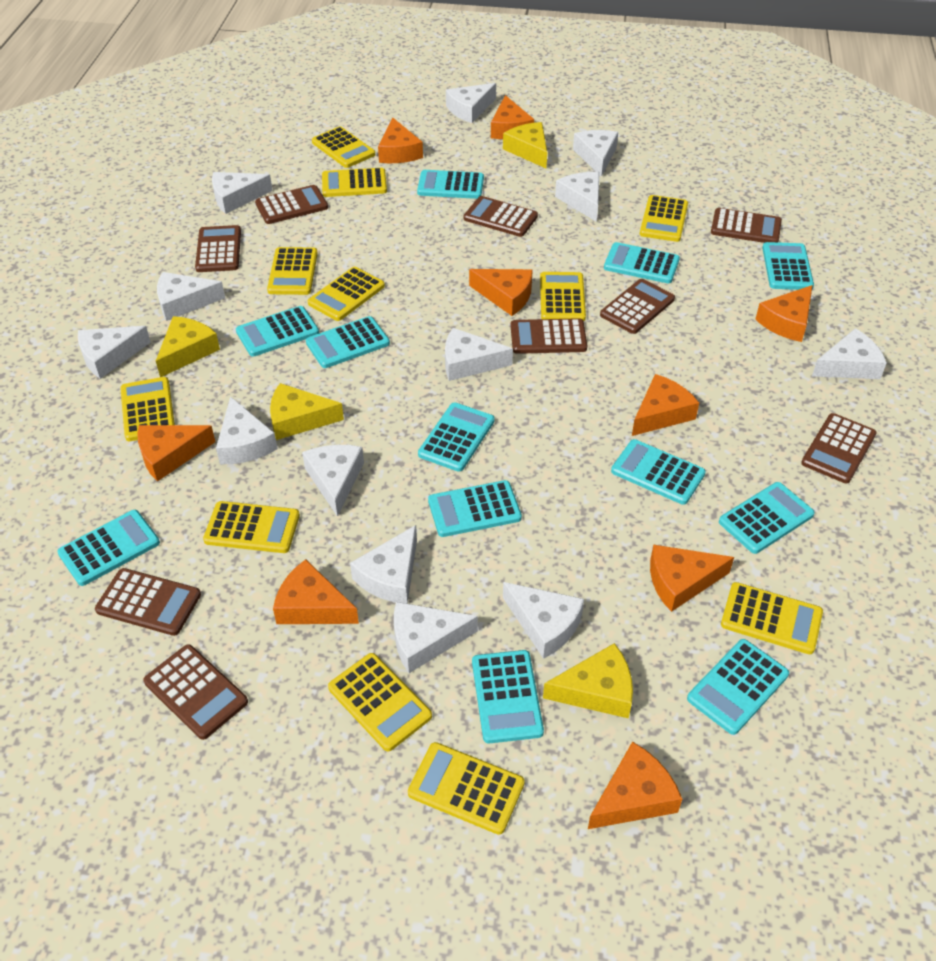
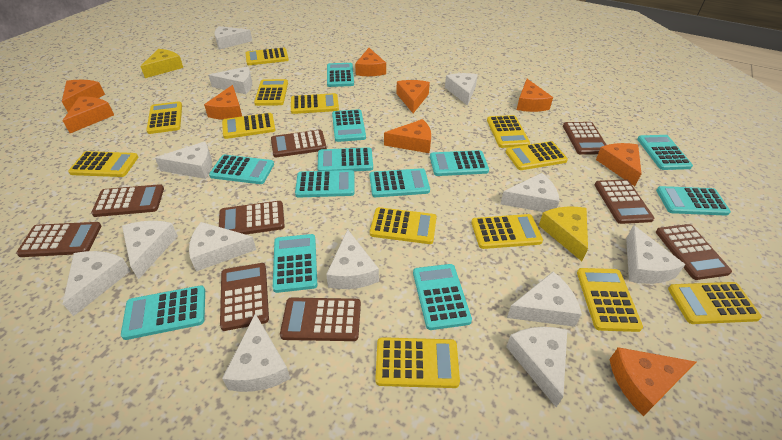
yellow calculator: 11 -> 13
yellow cheese: 4 -> 2

